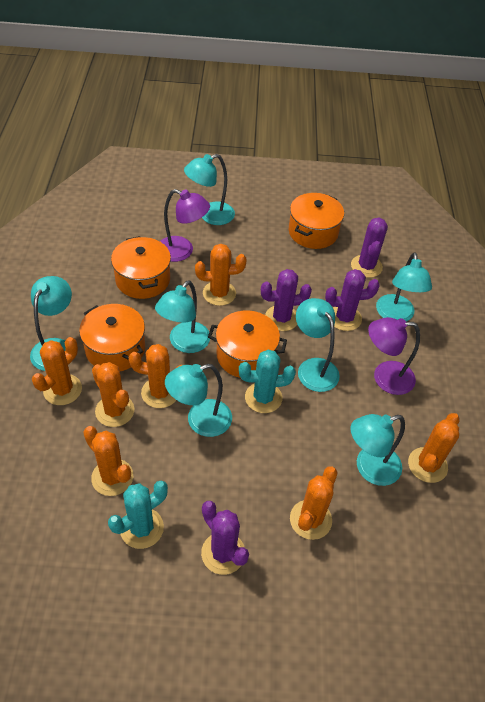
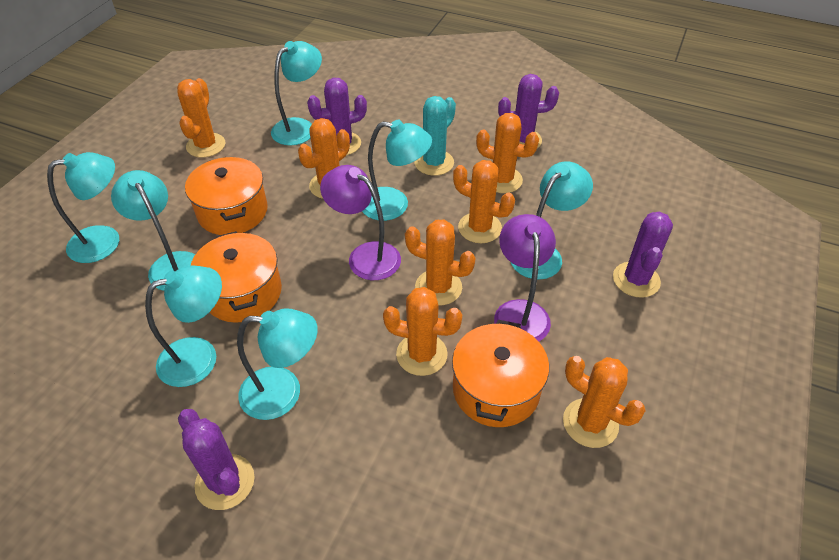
orange pot: 4 -> 3
turquoise cactus: 2 -> 1

